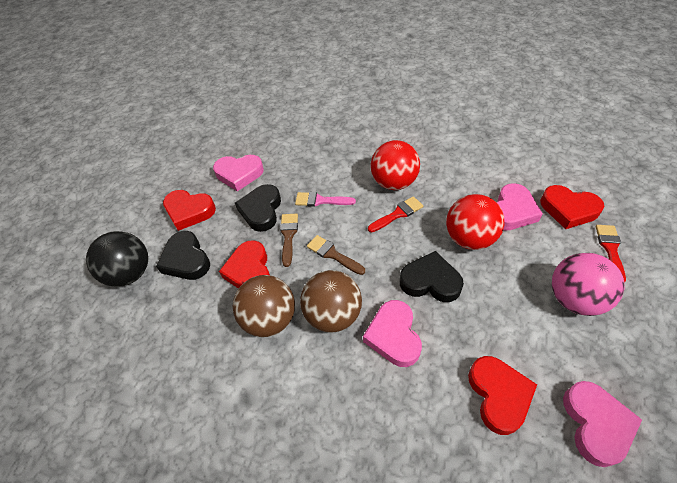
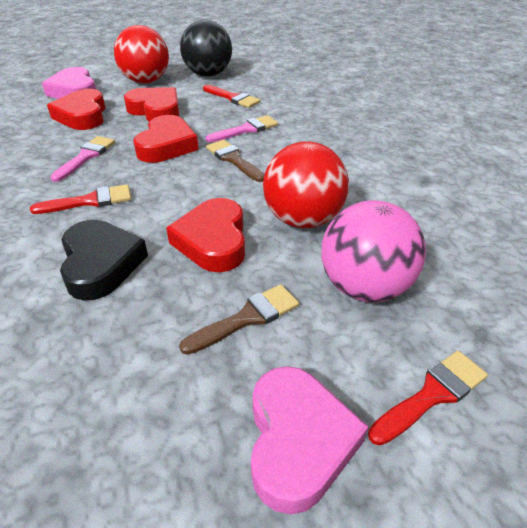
black heart: 3 -> 1
brown ball: 2 -> 0
pink brush: 1 -> 2
pink heart: 4 -> 2
red brush: 2 -> 3

